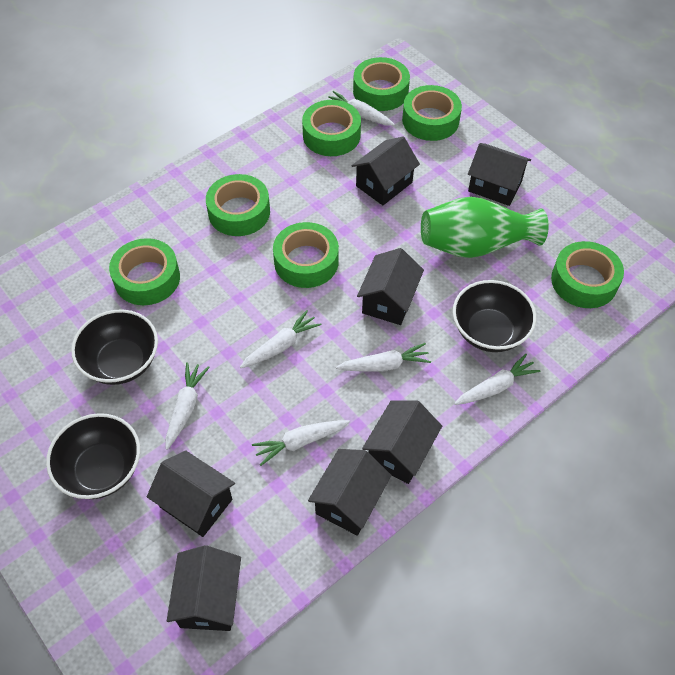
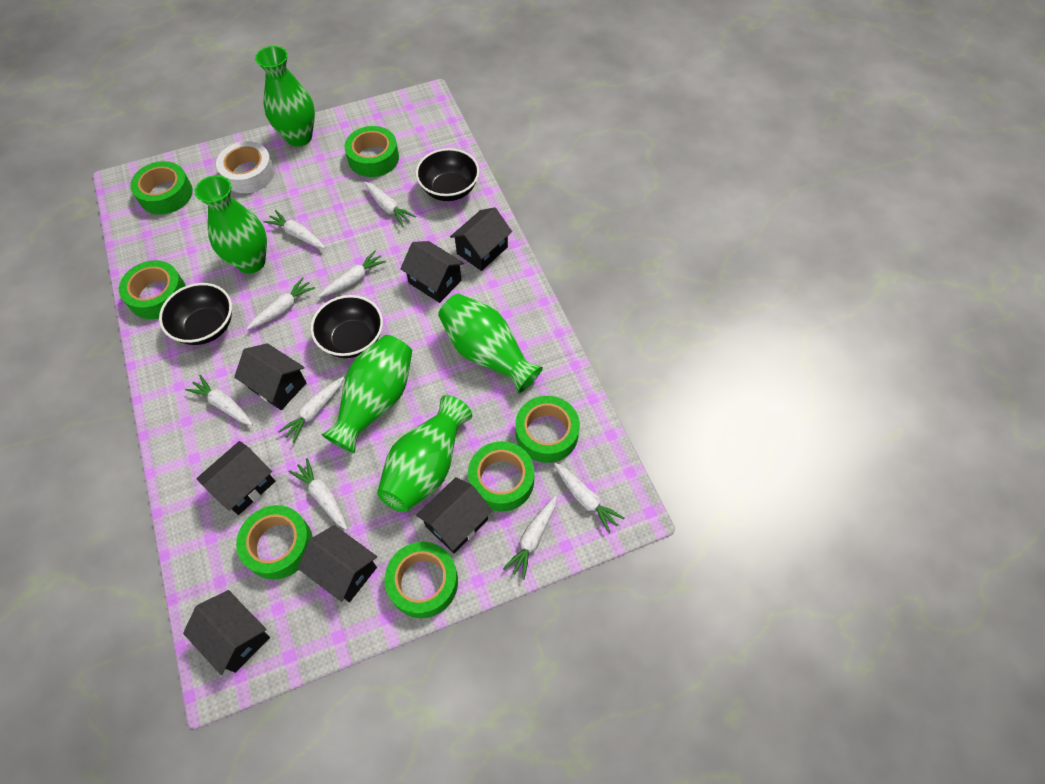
green vase: 1 -> 5
white carrot: 6 -> 9
white tape: 0 -> 1

